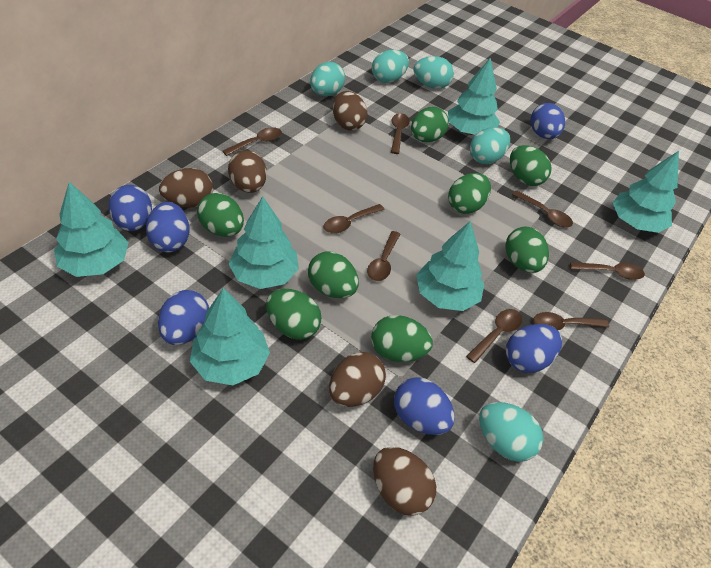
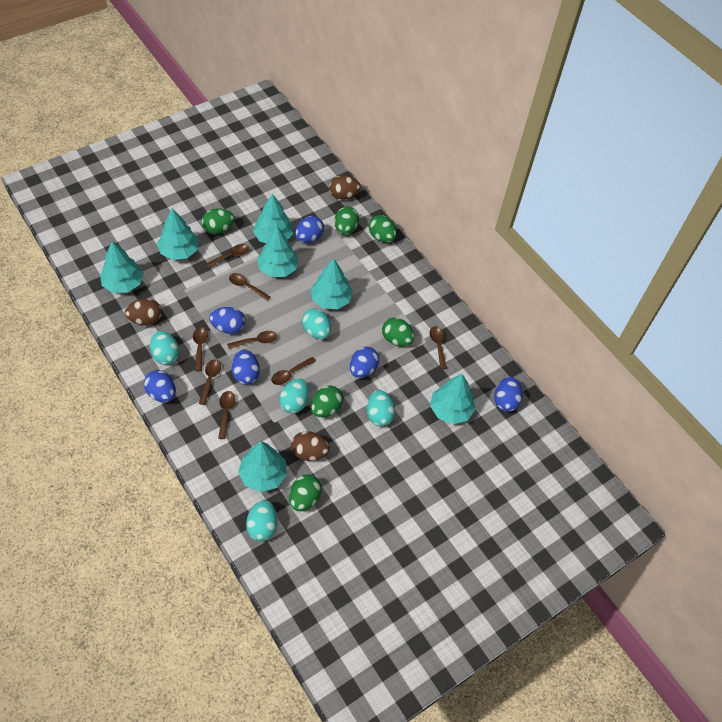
brown egg: 5 -> 3
green egg: 8 -> 6
turquoise tree: 6 -> 7

